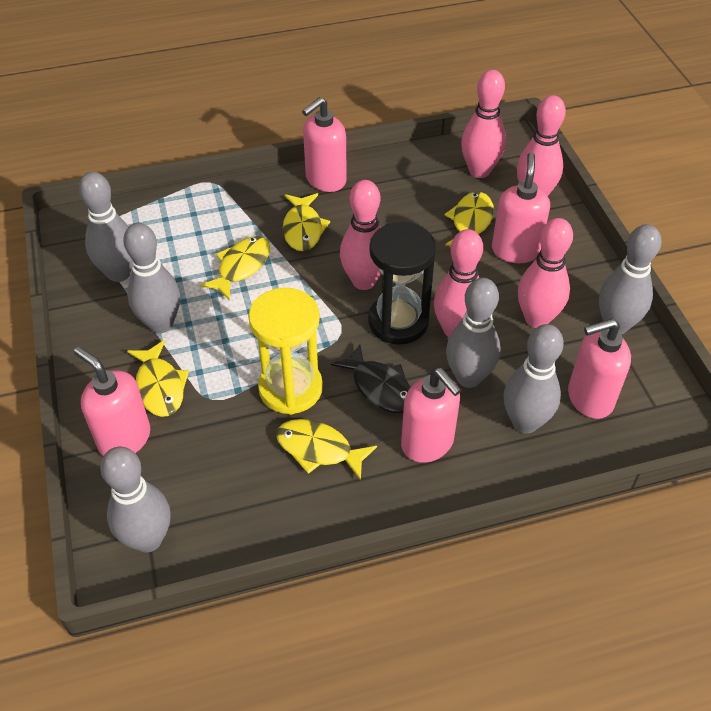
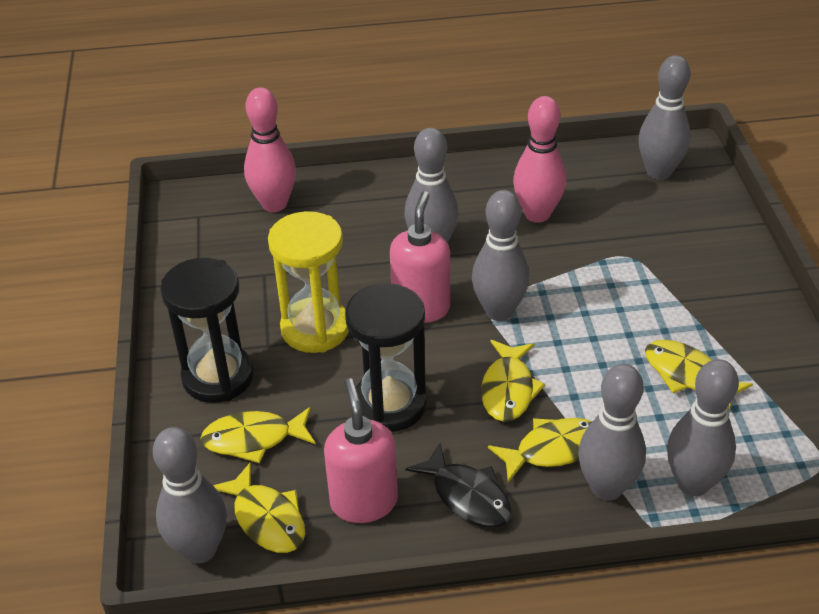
black hourglass: 1 -> 2
pink bowling pin: 5 -> 2
pink soap dispenser: 5 -> 2

